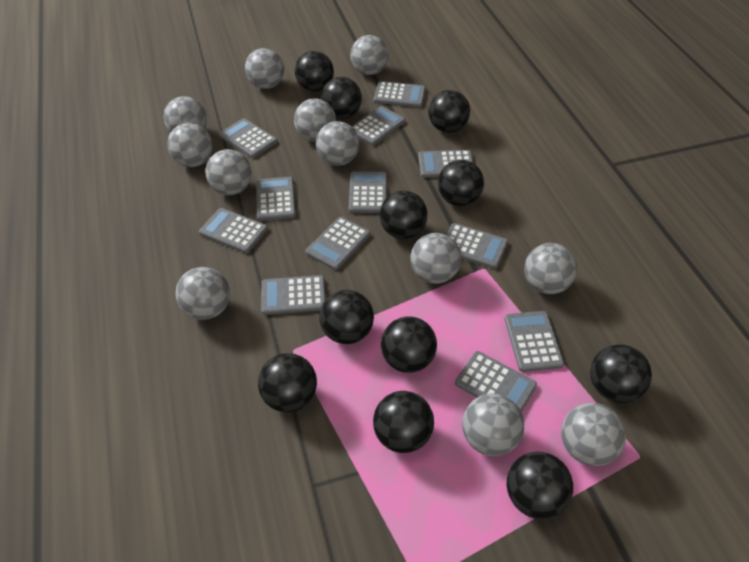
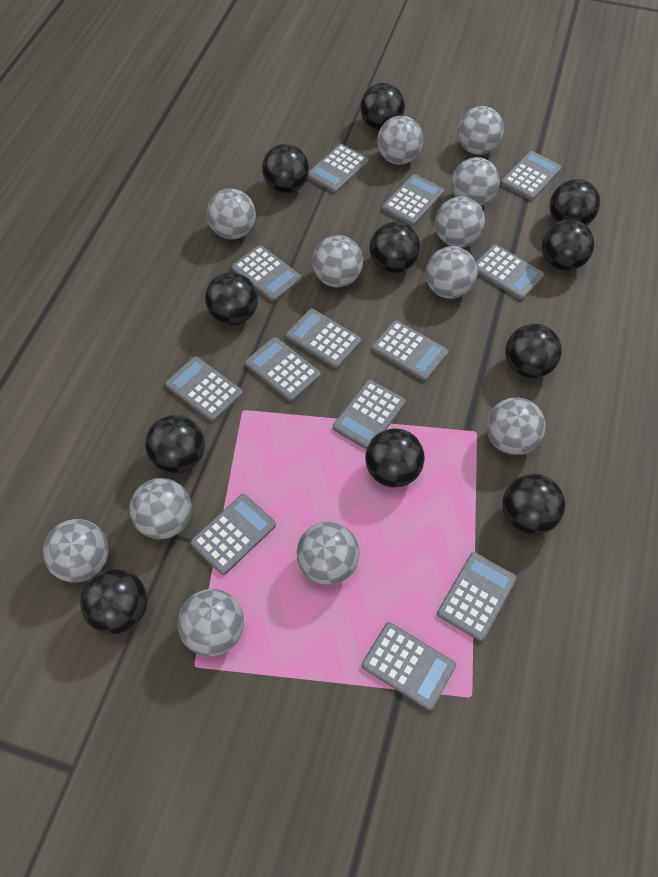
grey calculator: 12 -> 13

